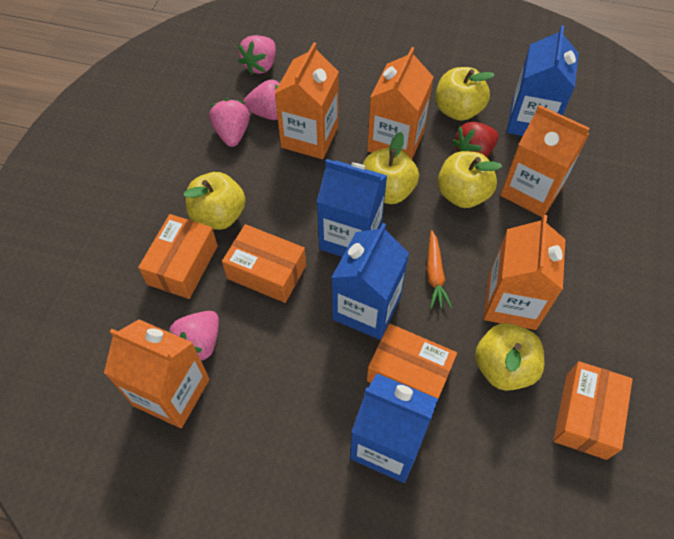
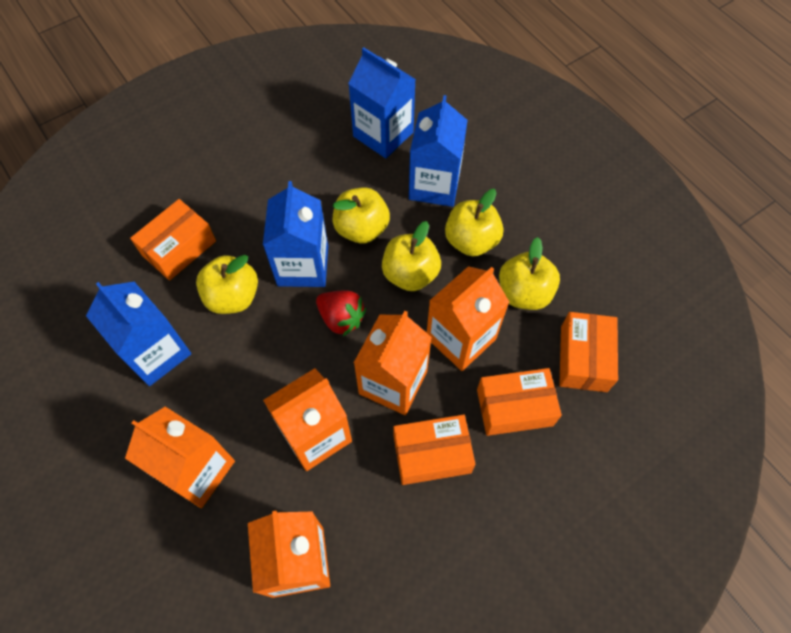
orange carrot: 1 -> 0
pink strawberry: 4 -> 0

